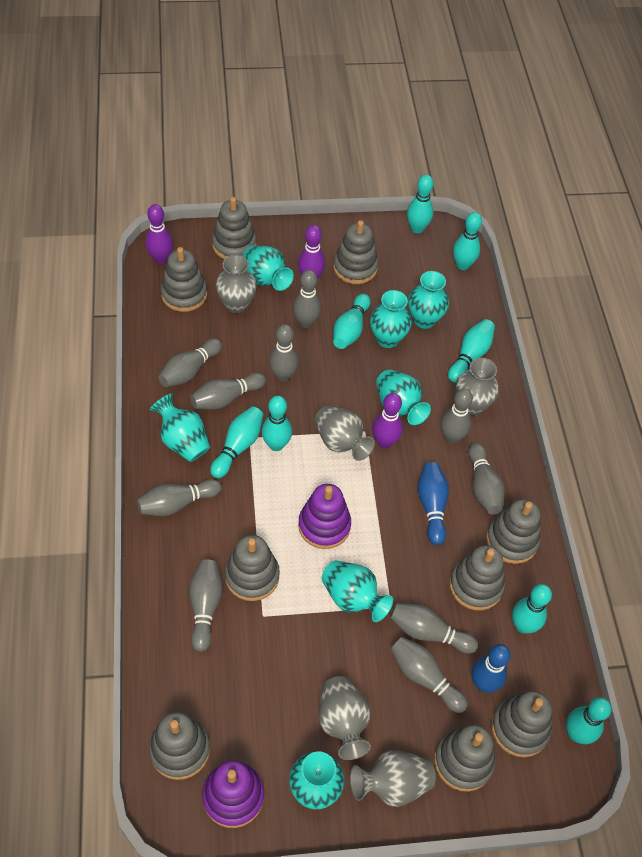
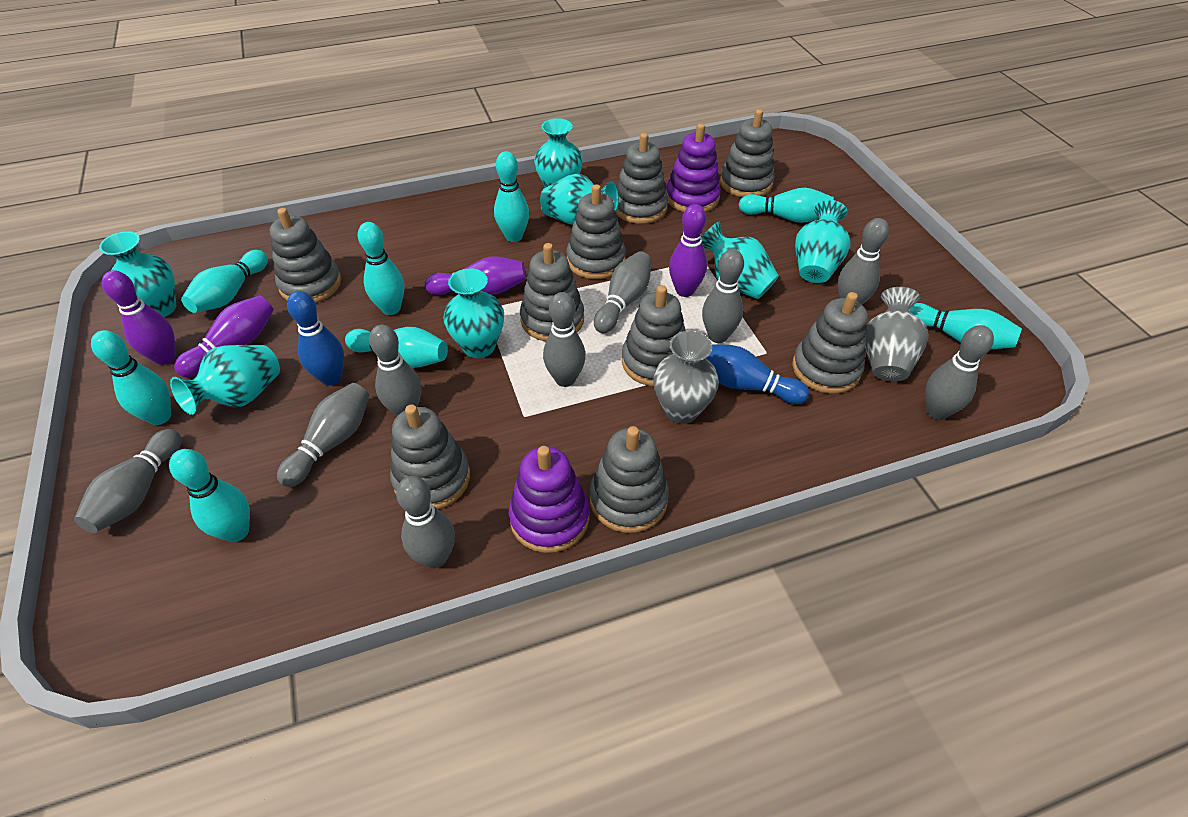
grey bowling pin: 10 -> 9
grey vase: 5 -> 2
purple bowling pin: 3 -> 4

